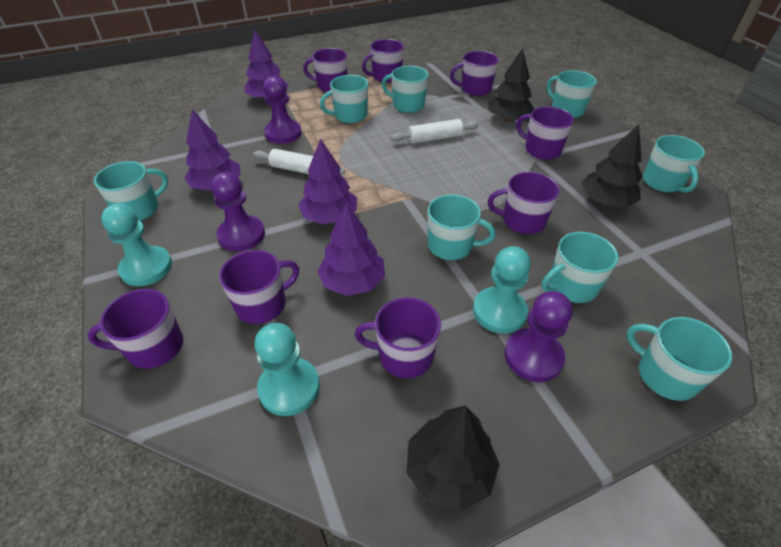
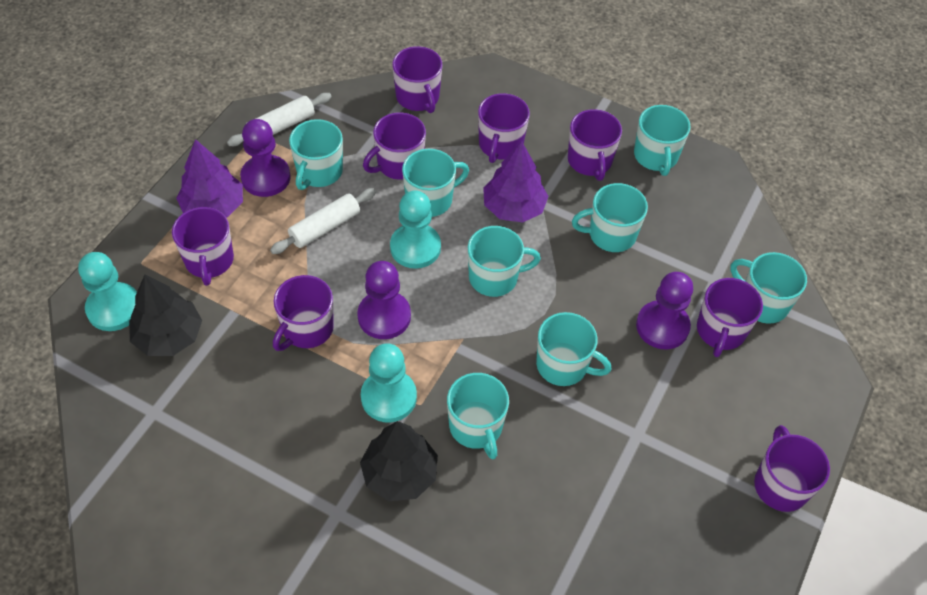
black tree: 3 -> 2
purple tree: 4 -> 2

